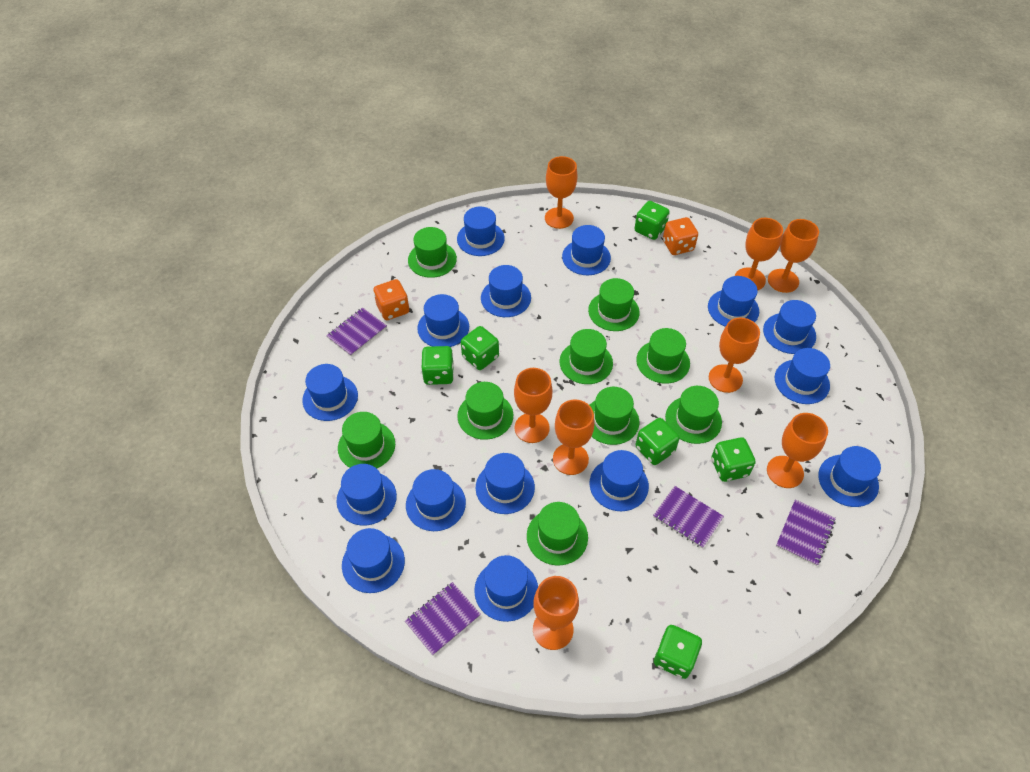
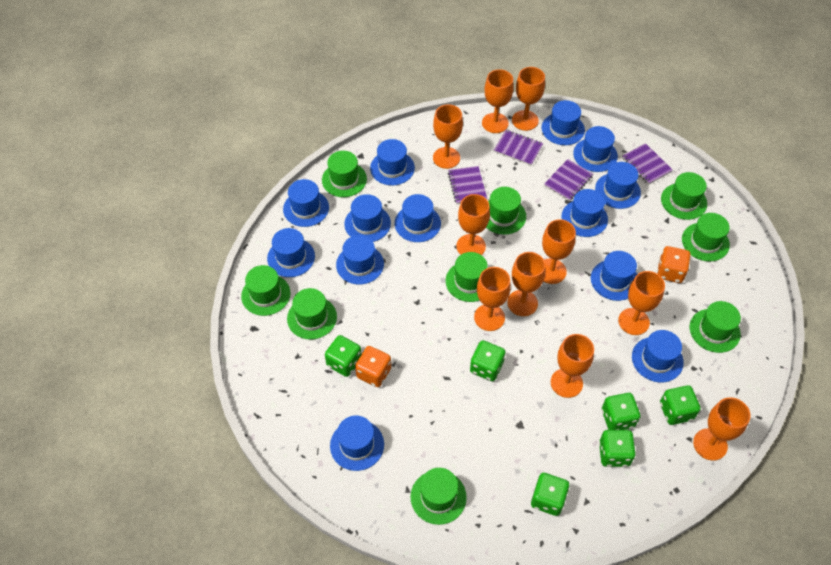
blue hat: 15 -> 13
orange goblet: 8 -> 10

